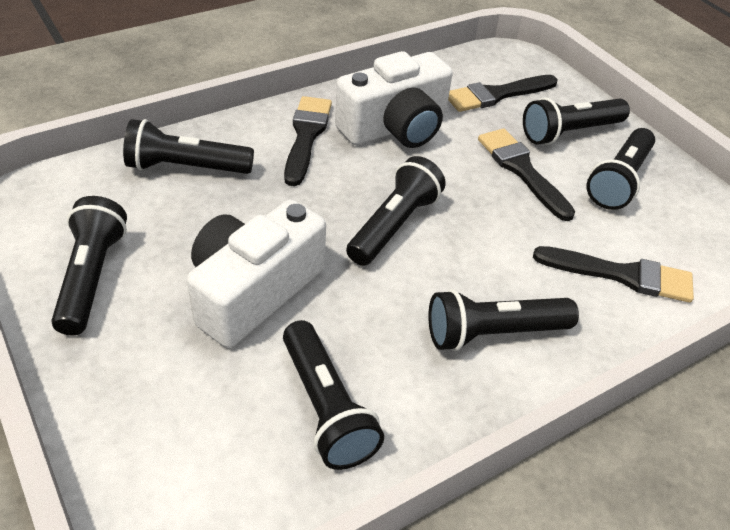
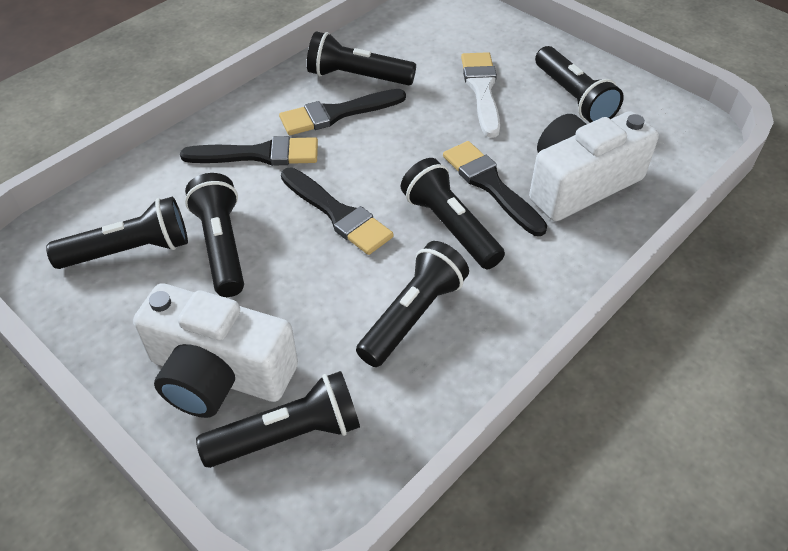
white brush: 0 -> 1

